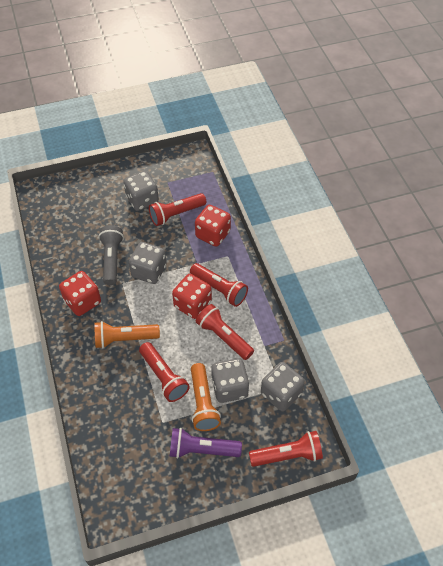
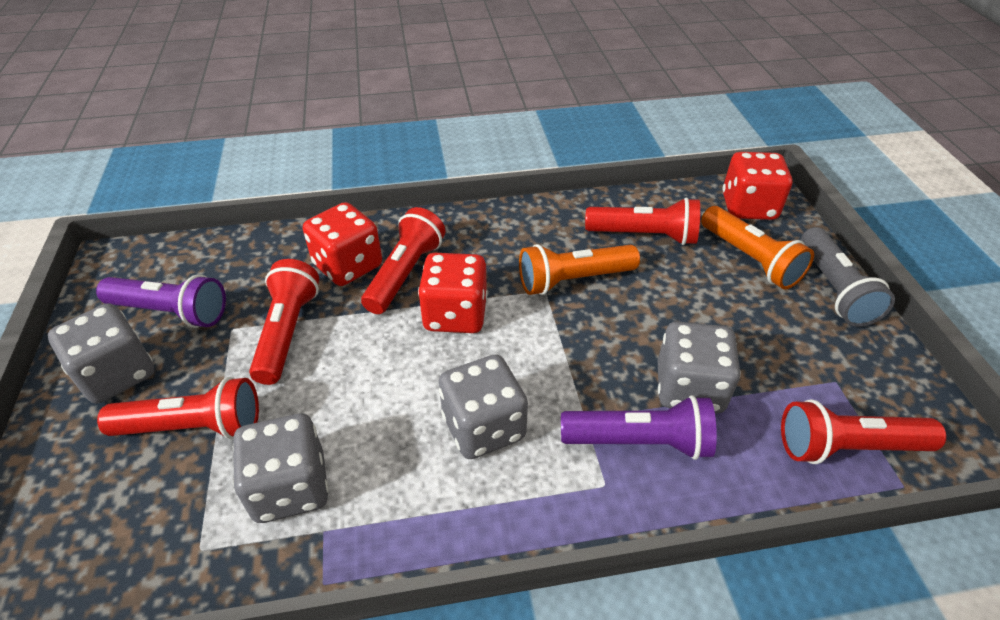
purple flashlight: 1 -> 2

